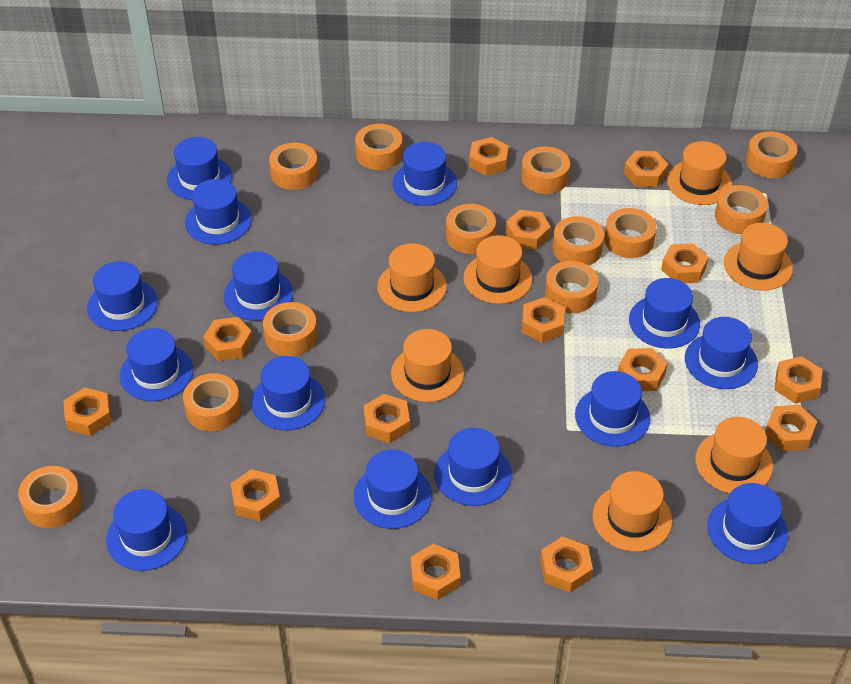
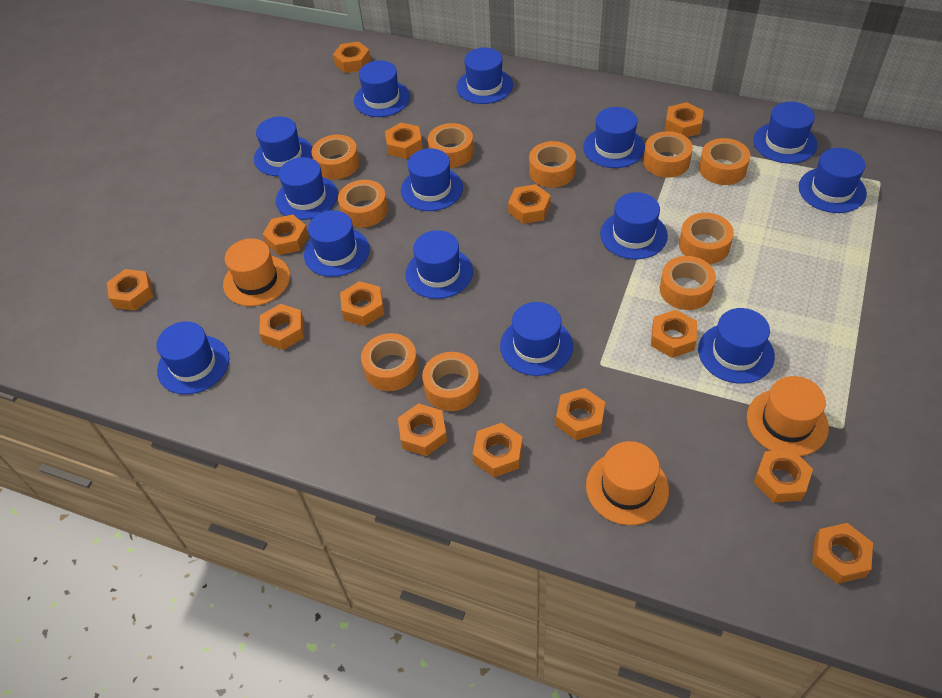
orange hat: 7 -> 3
orange tape: 12 -> 10

